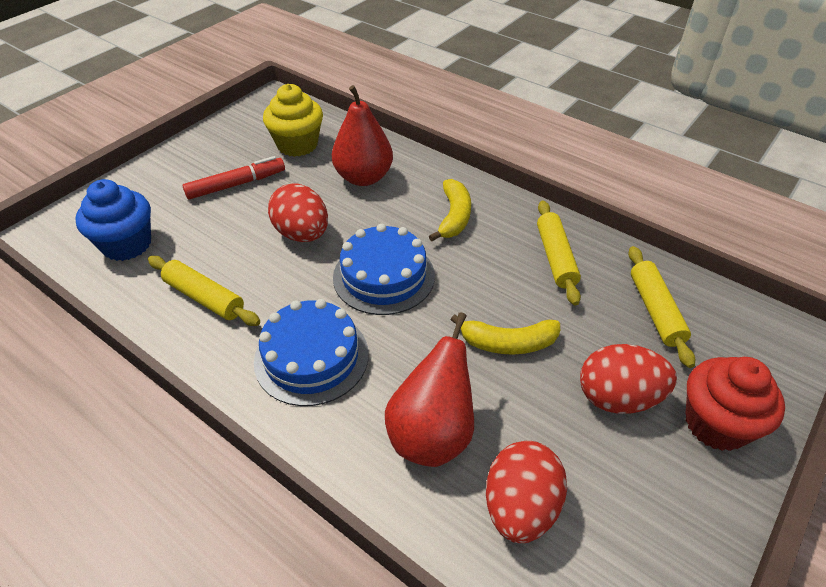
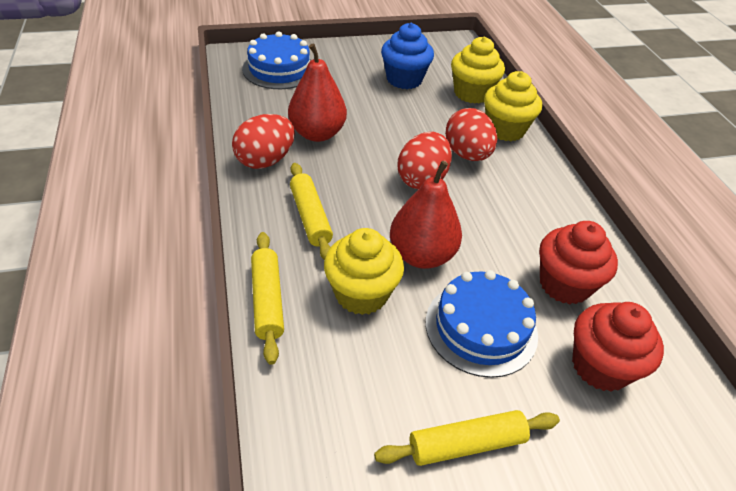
red cupcake: 1 -> 2
red marker: 1 -> 0
yellow banana: 2 -> 0
yellow cupcake: 1 -> 3

